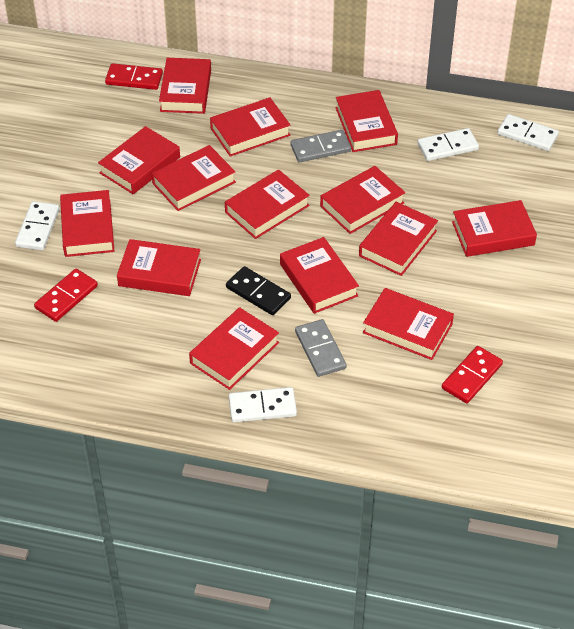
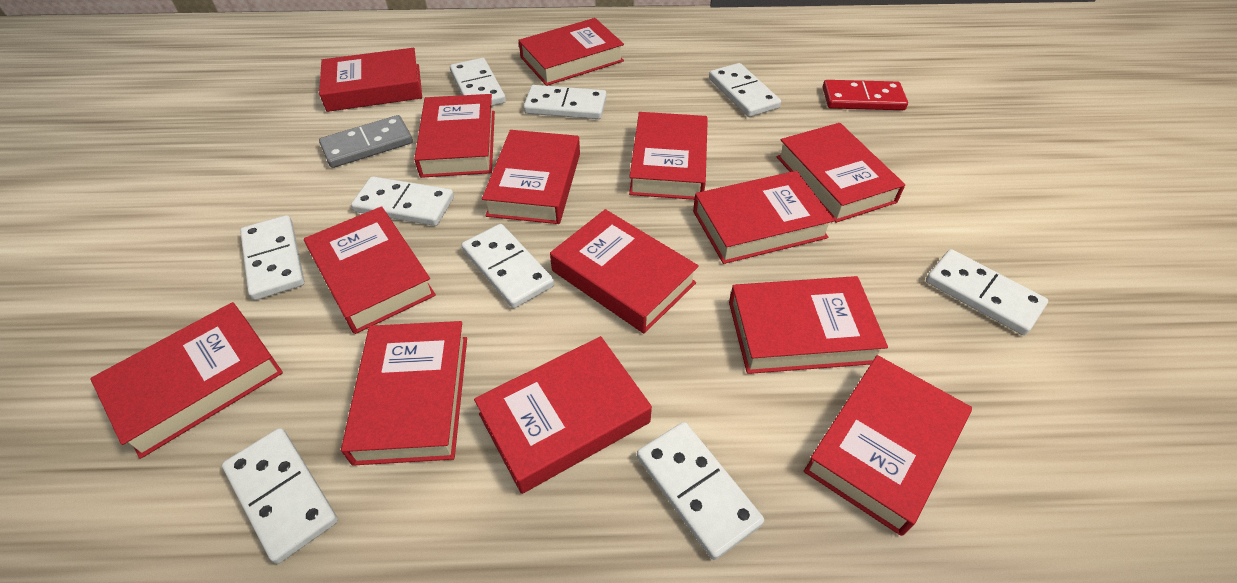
black domino: 1 -> 0
grey domino: 2 -> 1
red domino: 3 -> 1
white domino: 4 -> 9

